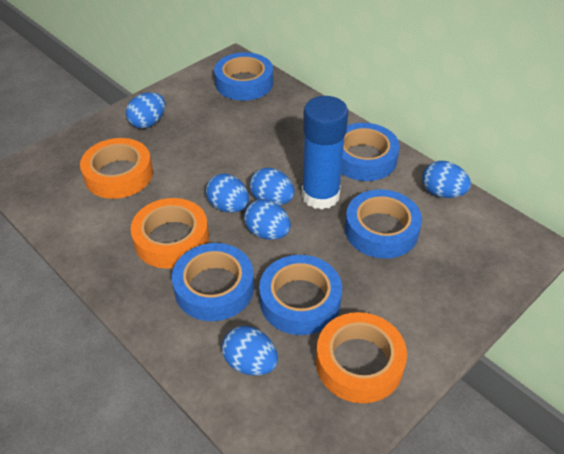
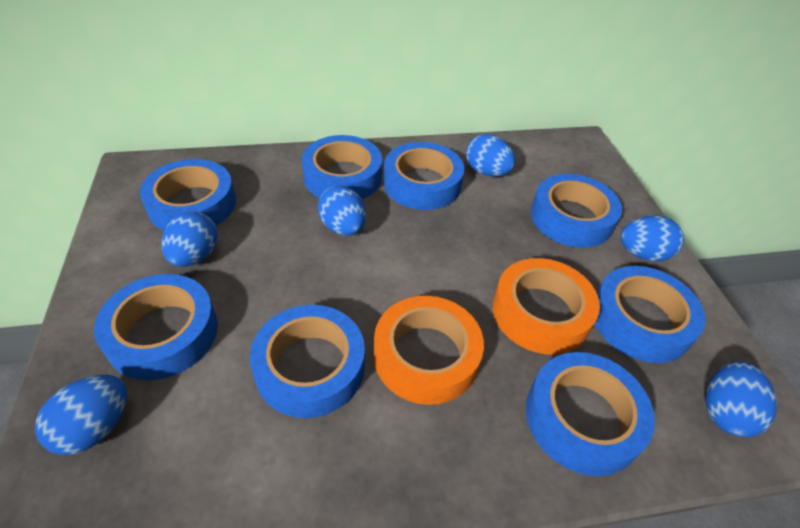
blue glue stick: 1 -> 0
blue tape: 5 -> 8
orange tape: 3 -> 2

